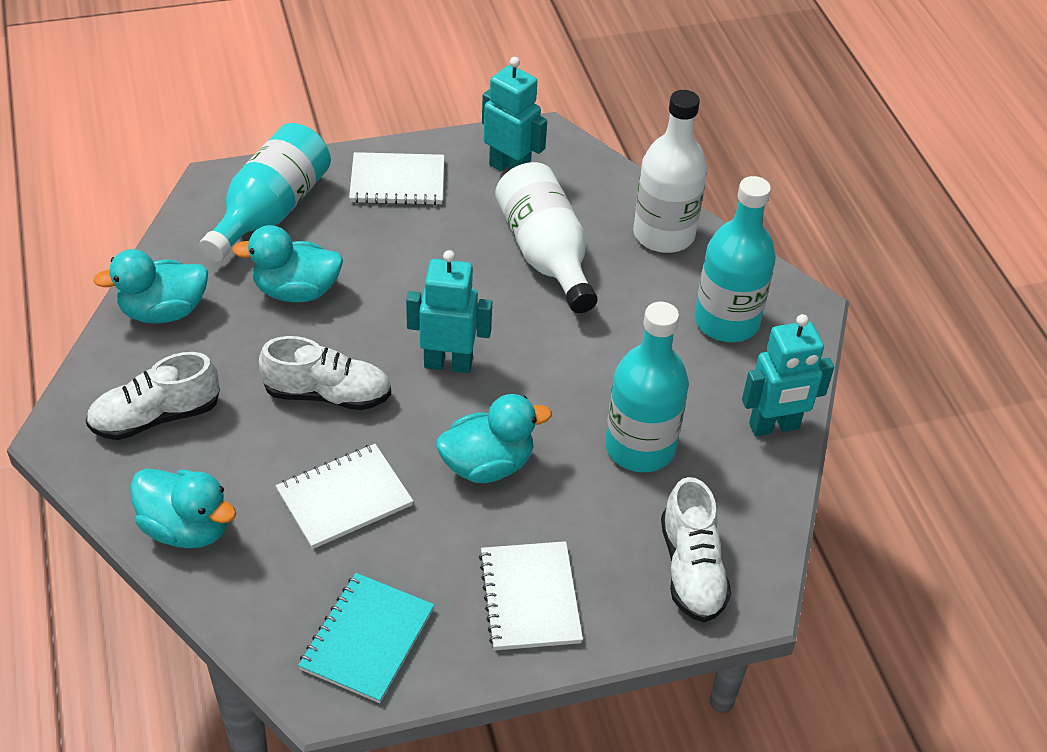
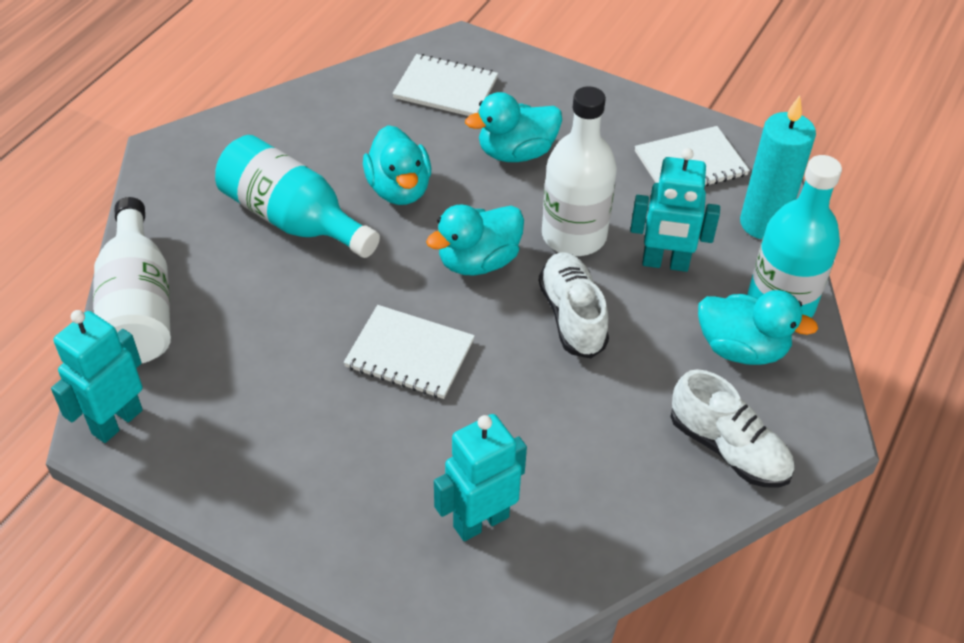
turquoise bottle: 3 -> 2
turquoise candle: 0 -> 1
turquoise notebook: 1 -> 0
white shoe: 3 -> 2

